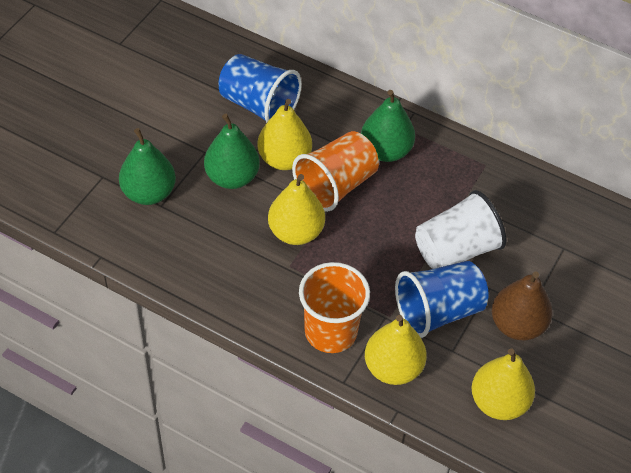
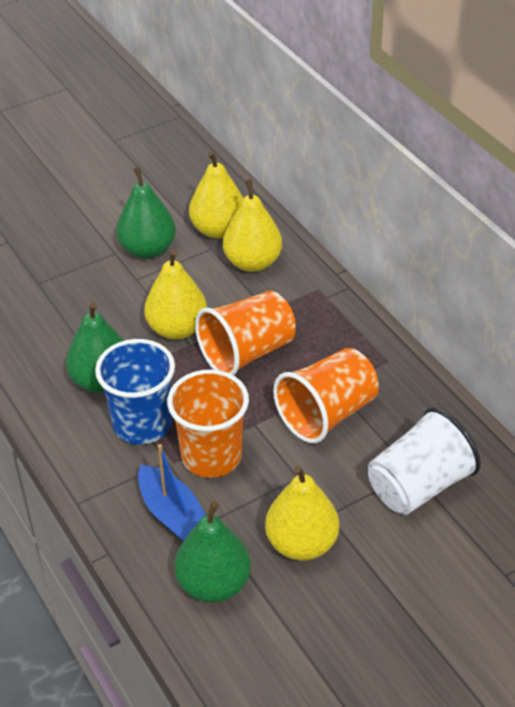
blue boat: 0 -> 1
blue cup: 2 -> 1
brown pear: 1 -> 0
orange cup: 2 -> 3

